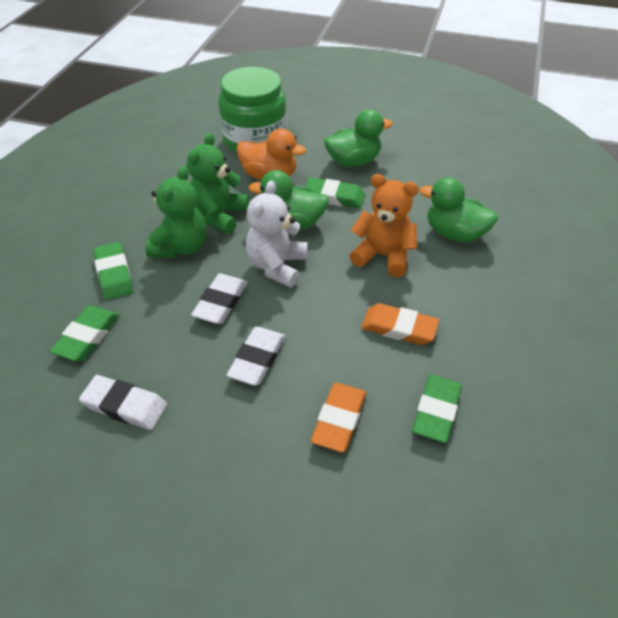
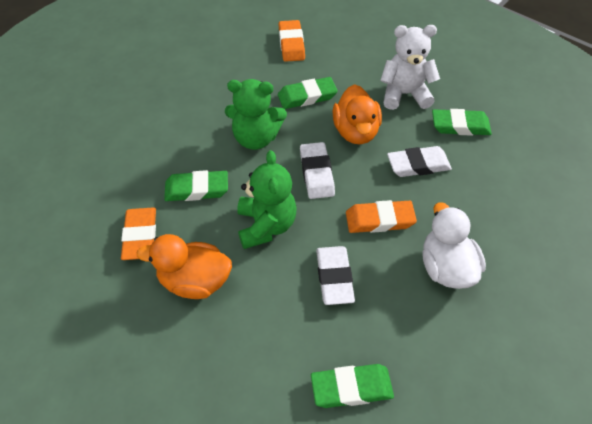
green duck: 3 -> 0
green jar: 1 -> 0
orange duck: 1 -> 2
orange eraser: 2 -> 3
orange teddy bear: 1 -> 0
white duck: 0 -> 1

